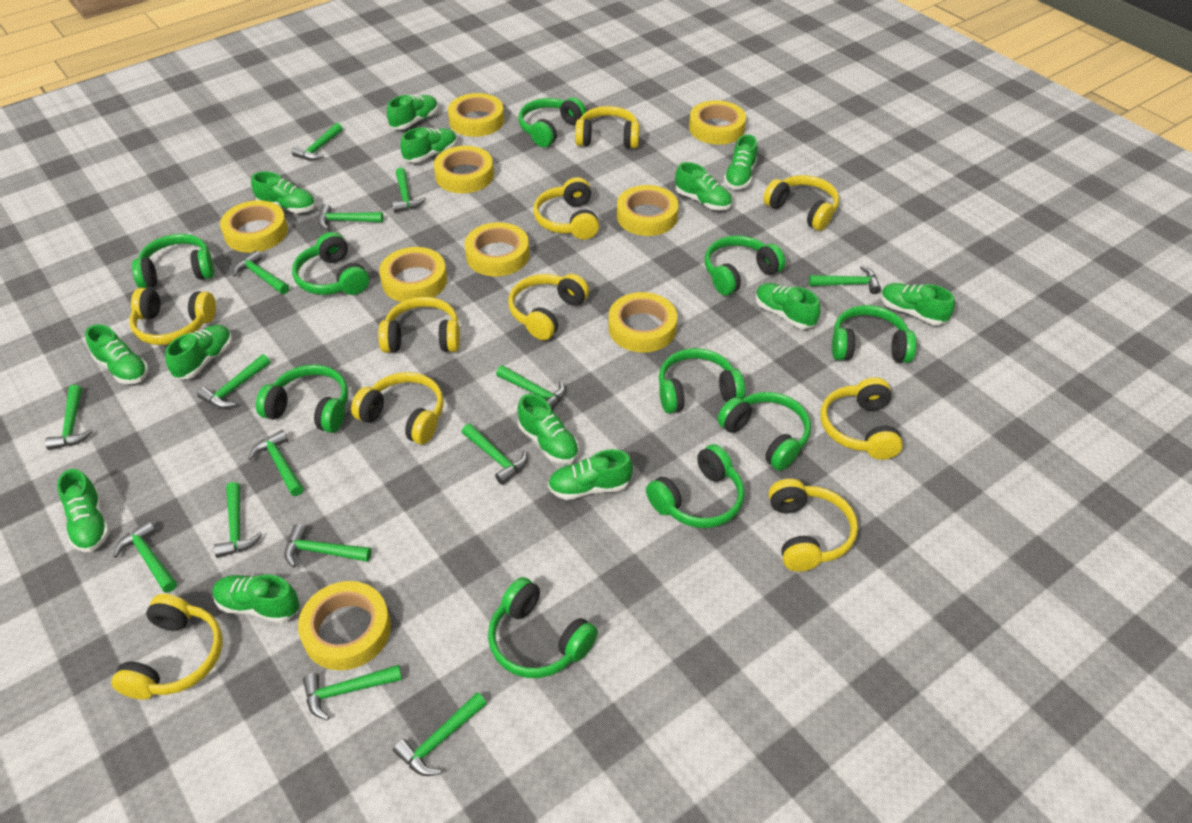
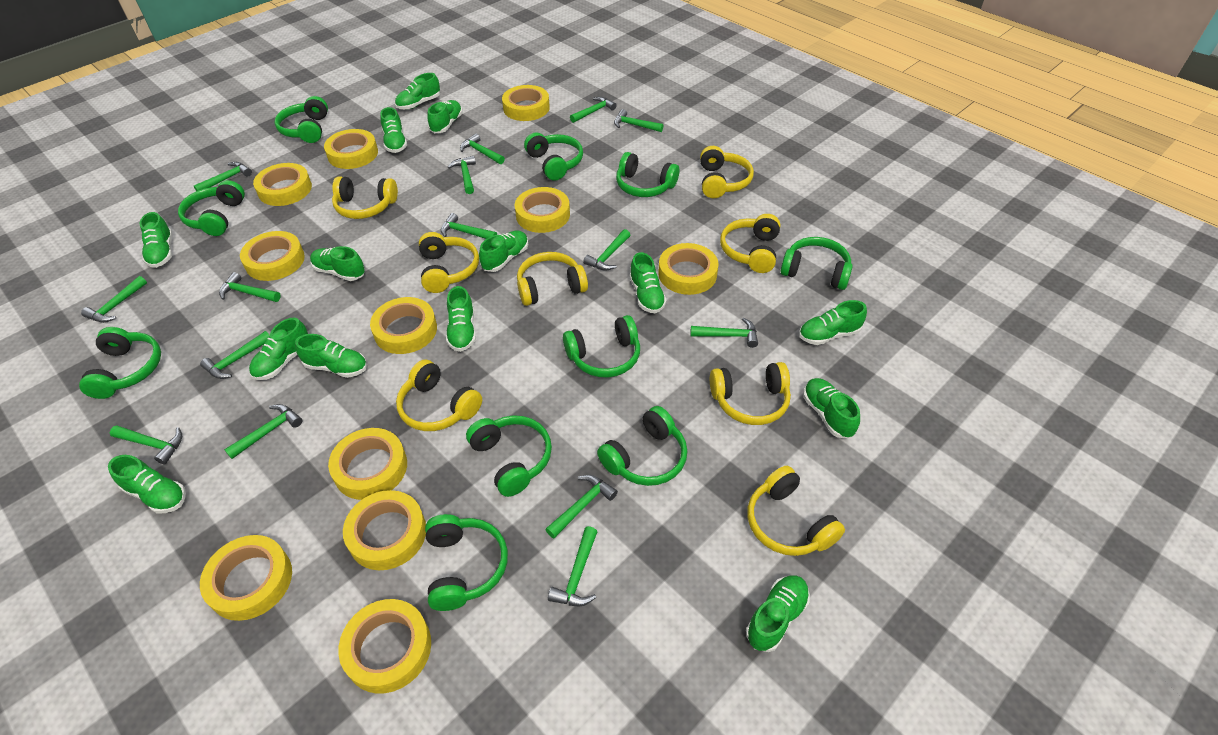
green shoe: 13 -> 14
yellow headphones: 10 -> 8
yellow tape: 9 -> 11

